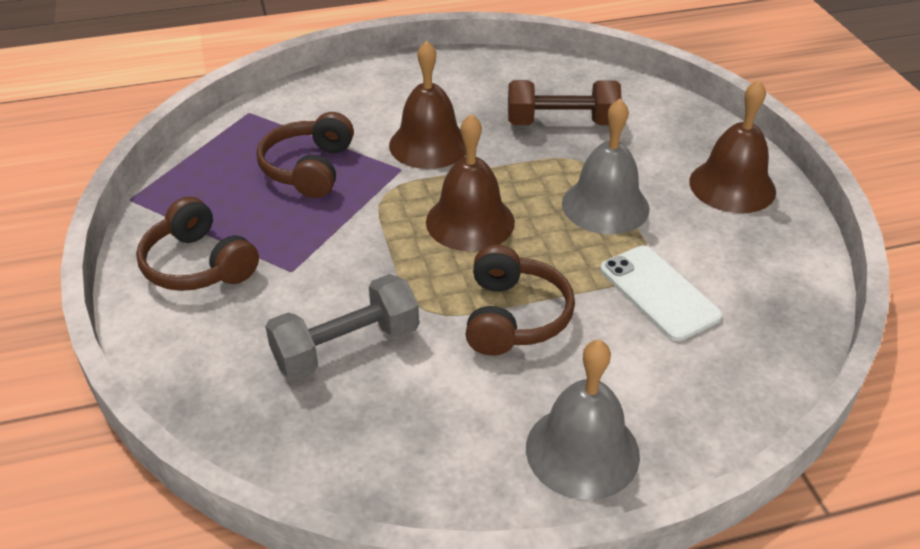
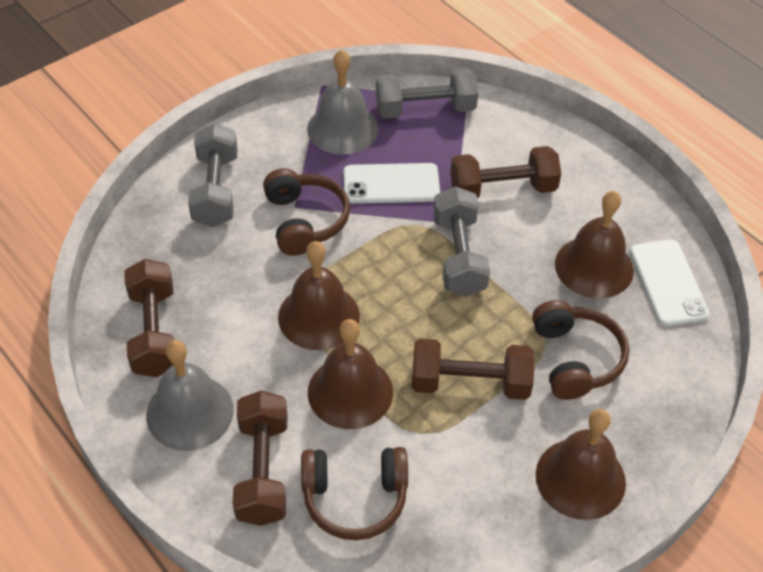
brown bell: 3 -> 4
brown dumbbell: 1 -> 4
grey dumbbell: 1 -> 3
white phone: 1 -> 2

